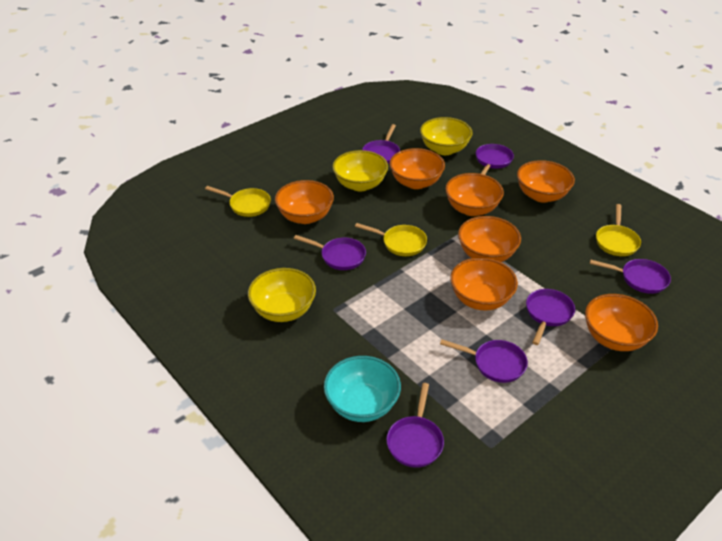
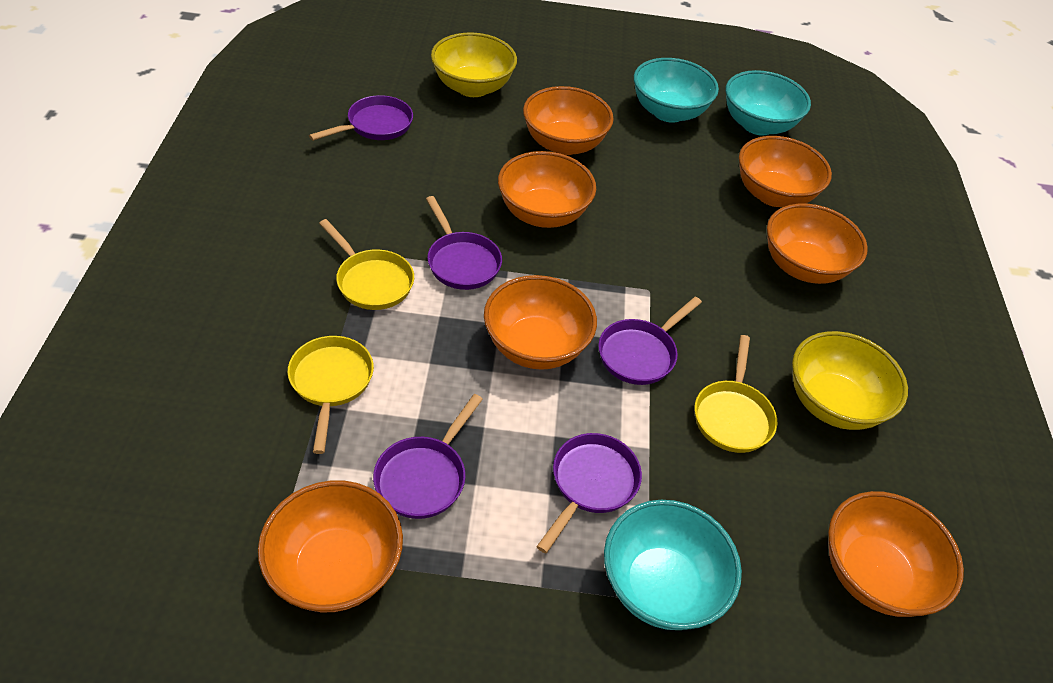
purple pan: 7 -> 5
turquoise bowl: 1 -> 3
yellow bowl: 3 -> 2

